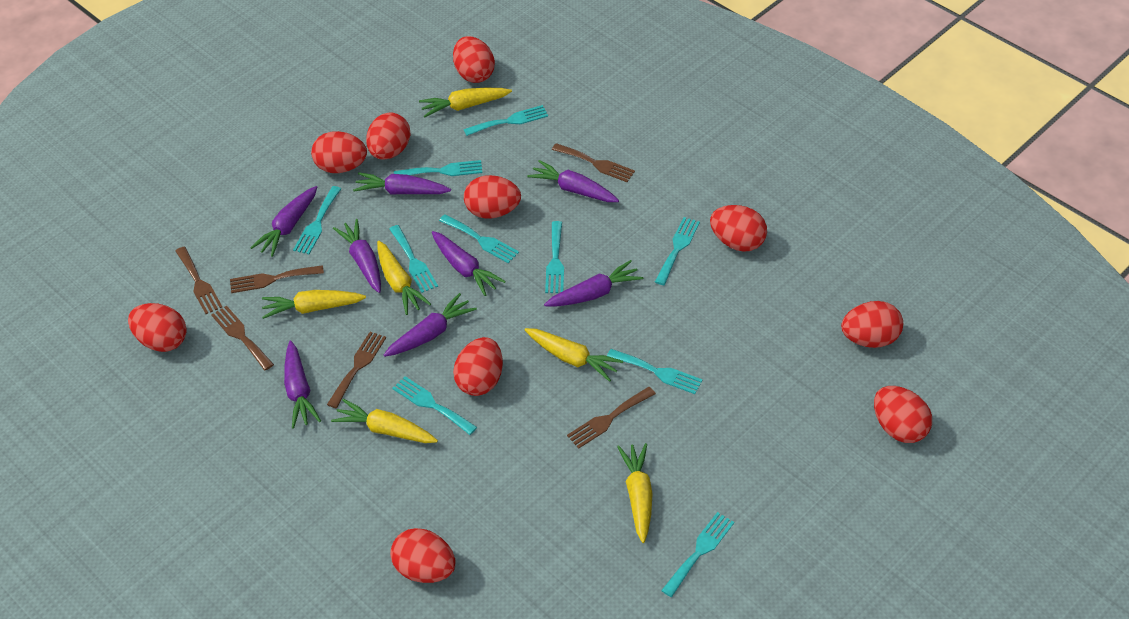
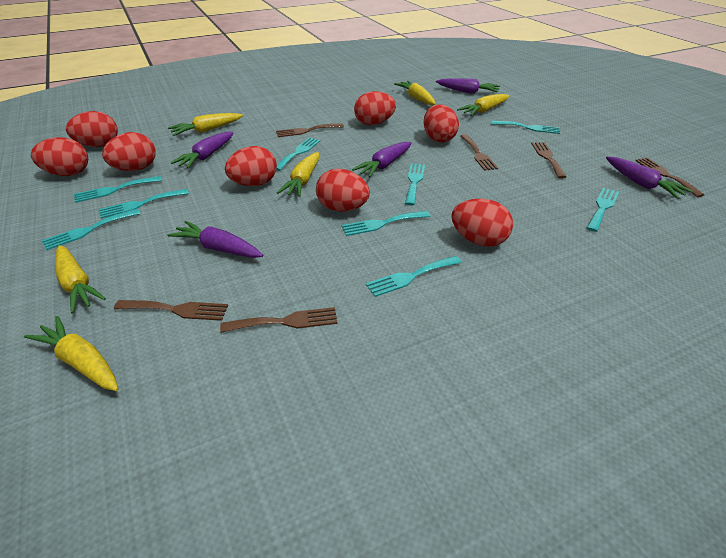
purple carrot: 8 -> 5
red egg: 10 -> 8
turquoise fork: 10 -> 9

